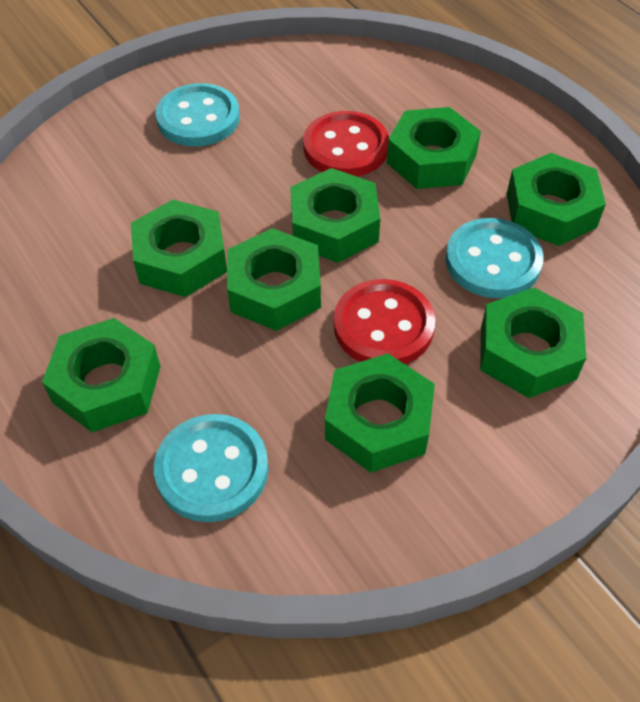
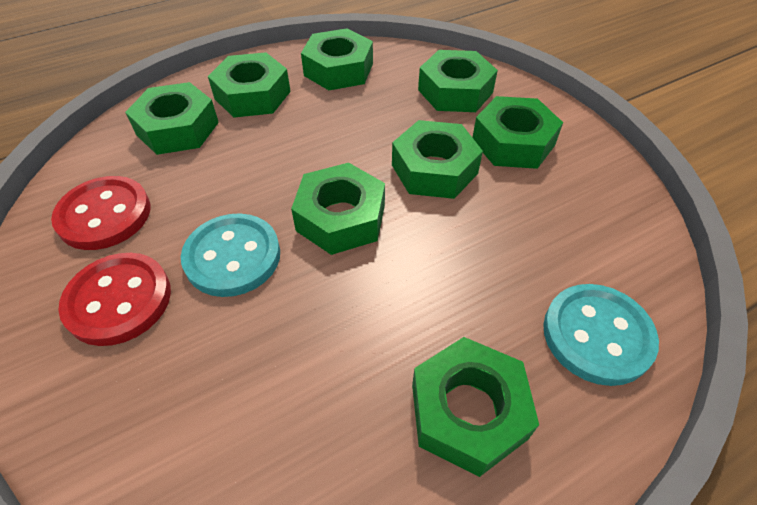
turquoise button: 3 -> 2

